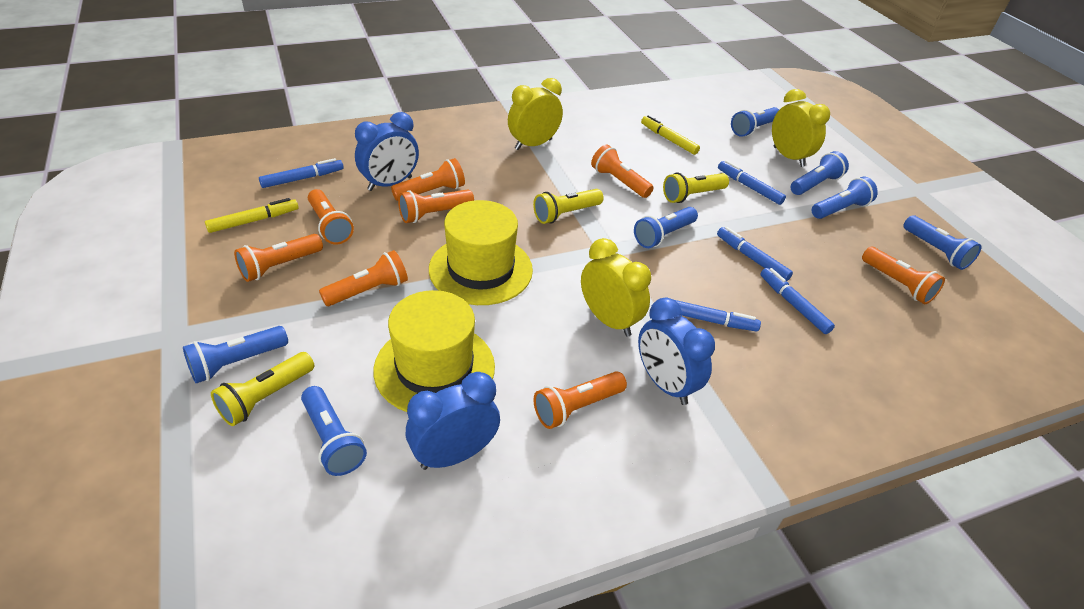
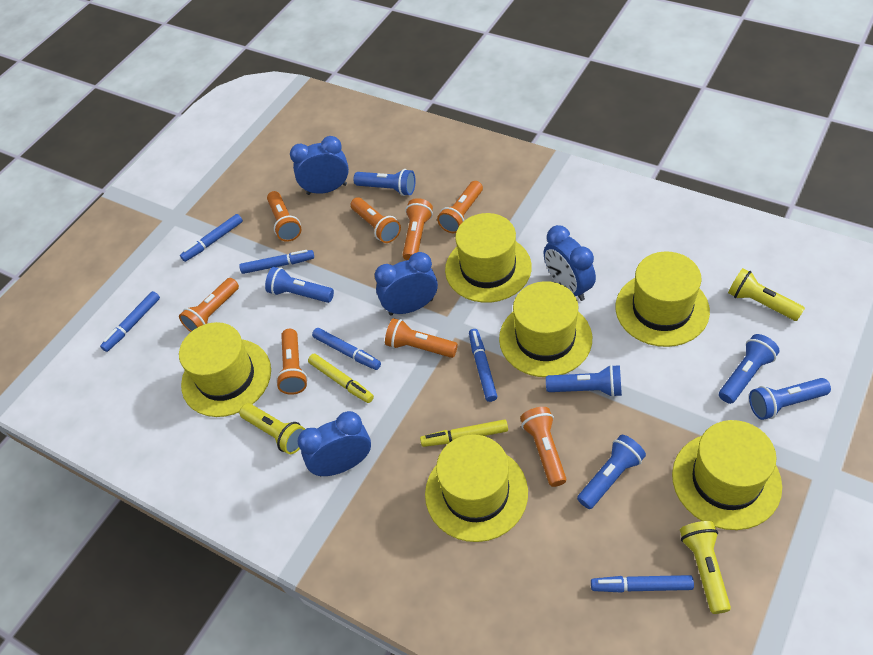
blue clock: 3 -> 4
blue flashlight: 7 -> 6
blue marker: 5 -> 6
yellow clock: 3 -> 0
yellow hat: 2 -> 6

